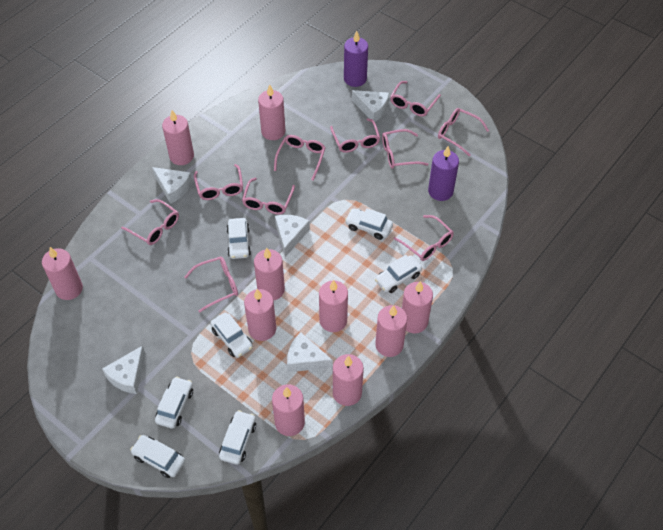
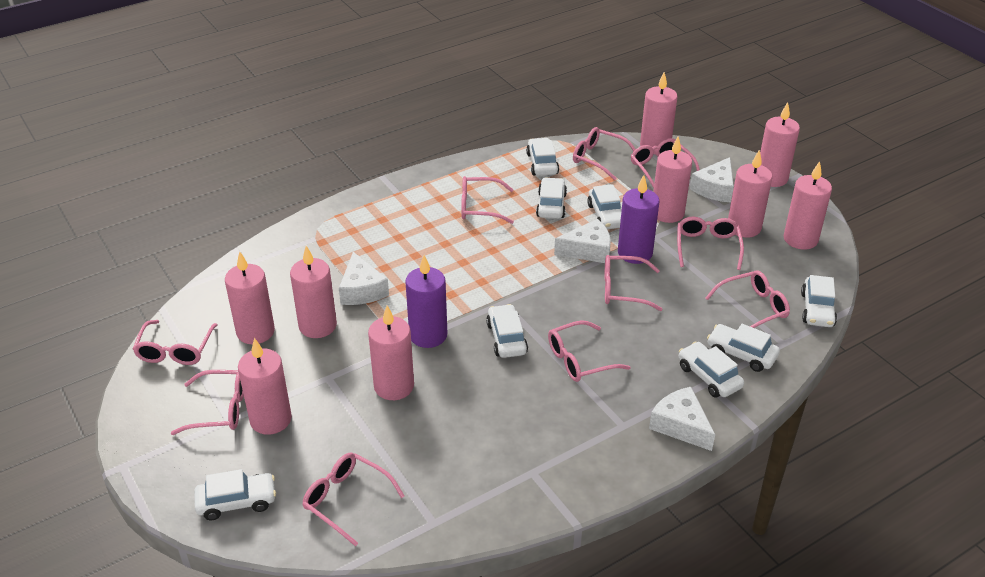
pink candle: 10 -> 9
white car: 7 -> 8
white cheese: 5 -> 4

